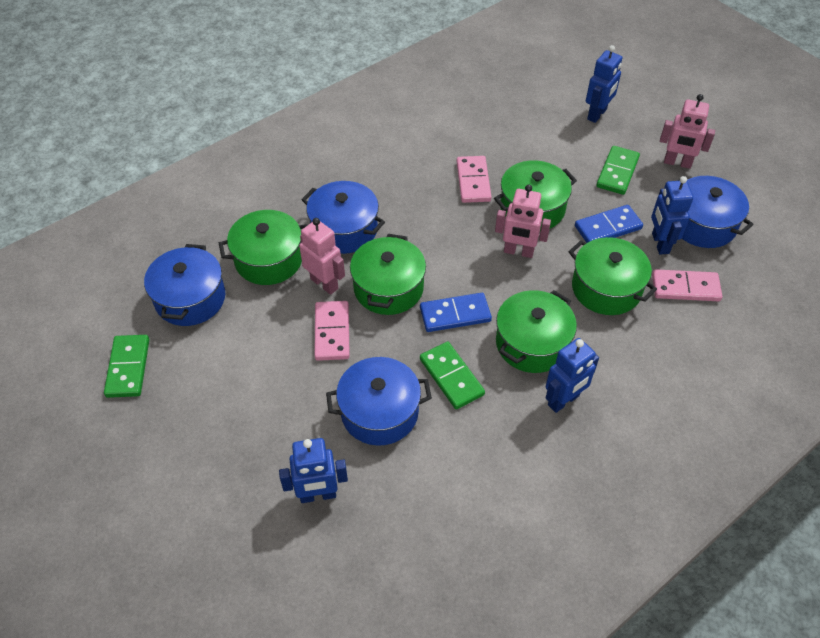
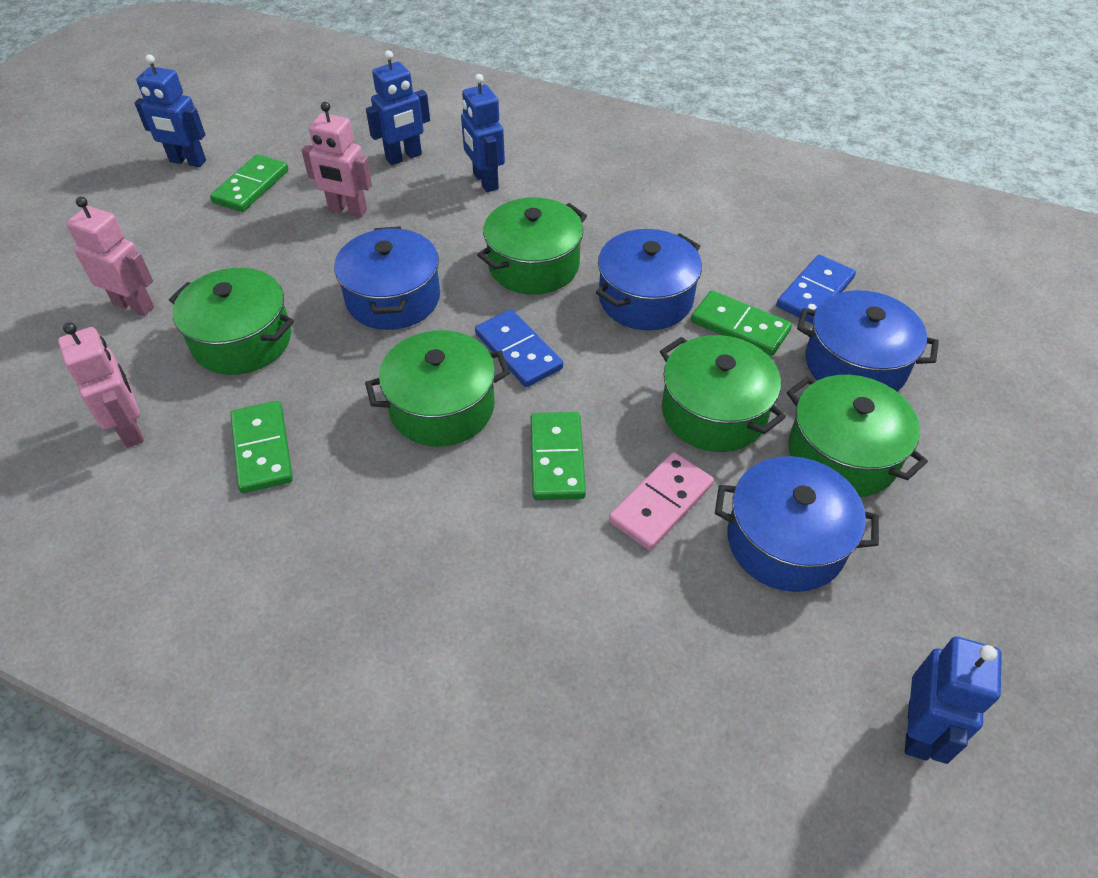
green domino: 3 -> 4
pink domino: 3 -> 1

